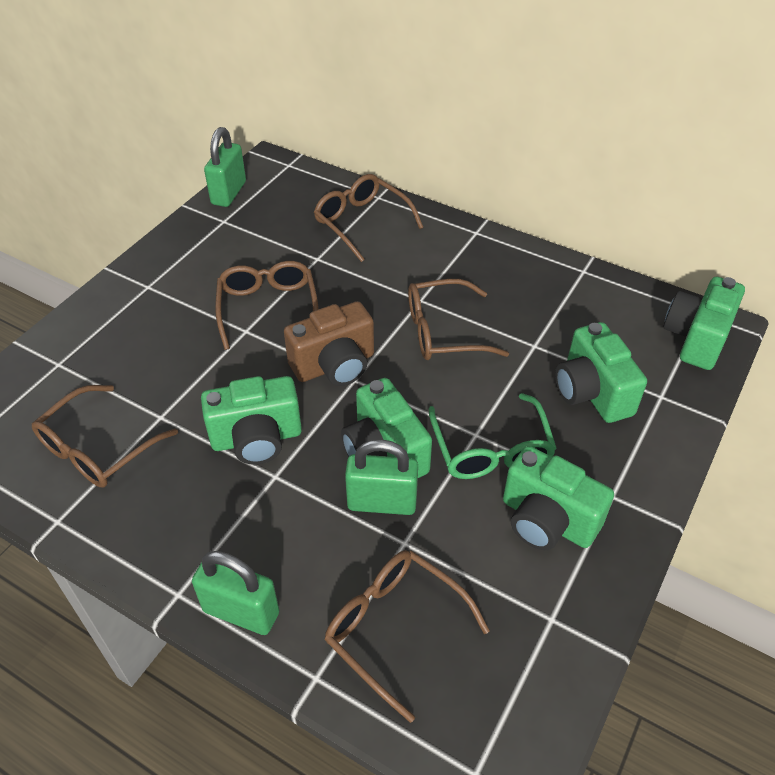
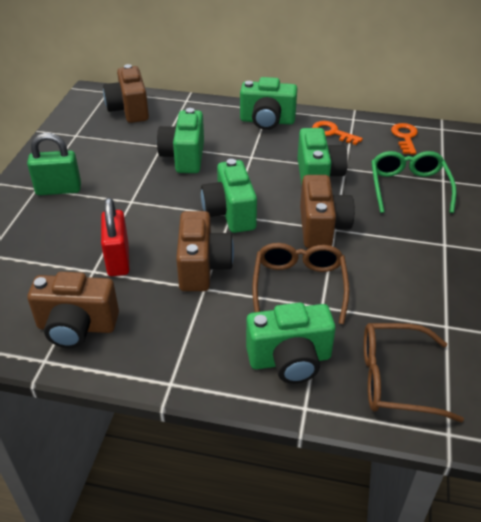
brown camera: 1 -> 4
brown glasses: 5 -> 2
green padlock: 3 -> 1
orange key: 0 -> 2
red padlock: 0 -> 1

